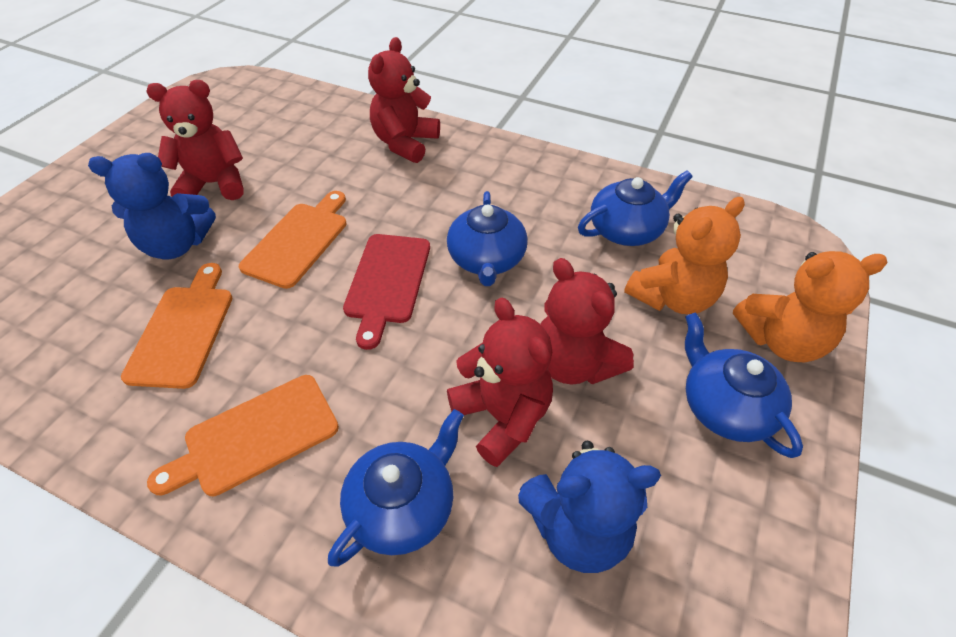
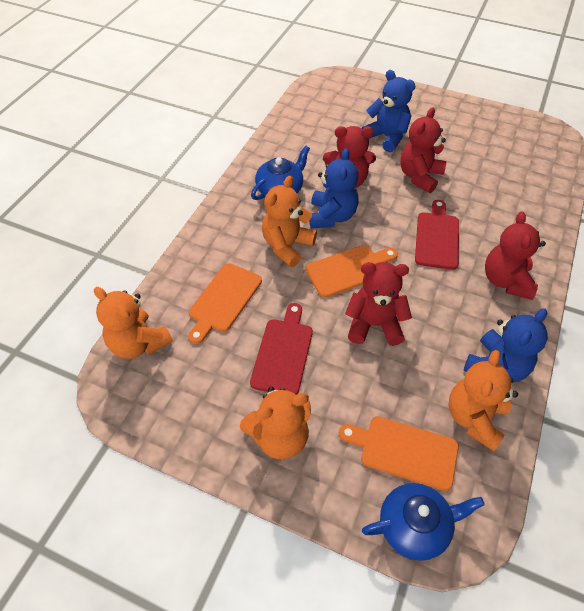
blue teapot: 4 -> 2
blue teddy bear: 2 -> 3
orange teddy bear: 2 -> 4
red cutting board: 1 -> 2

